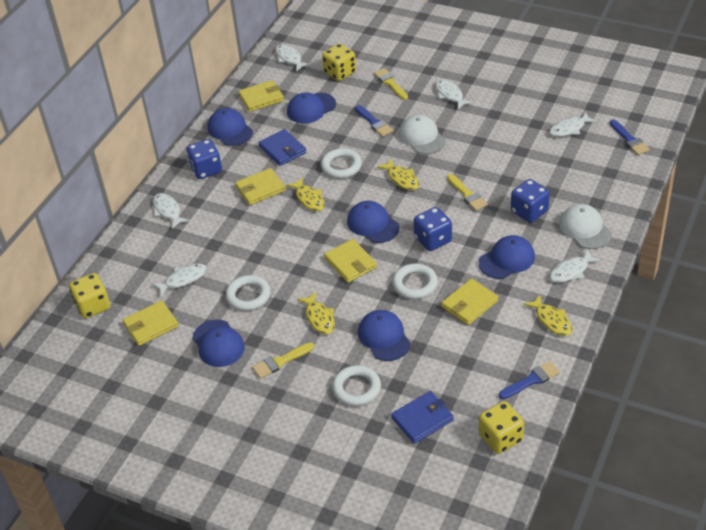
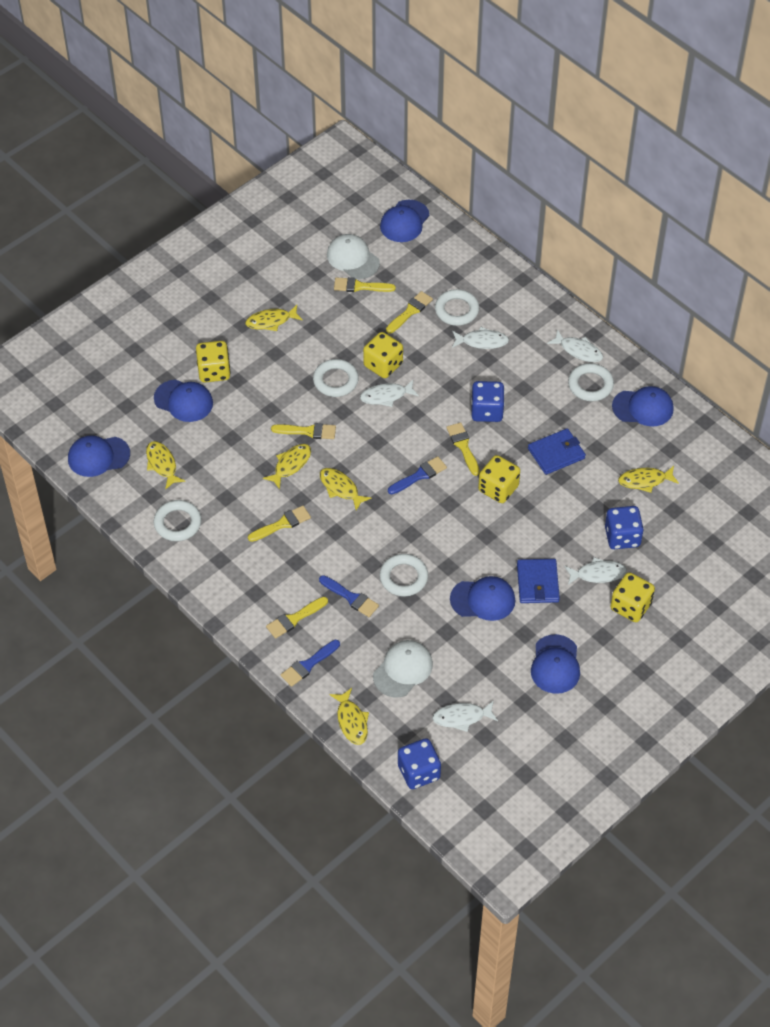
white fish: 6 -> 5
white ring: 4 -> 5
yellow brush: 3 -> 6
yellow dice: 3 -> 4
yellow fish: 4 -> 6
yellow wallet: 5 -> 0

